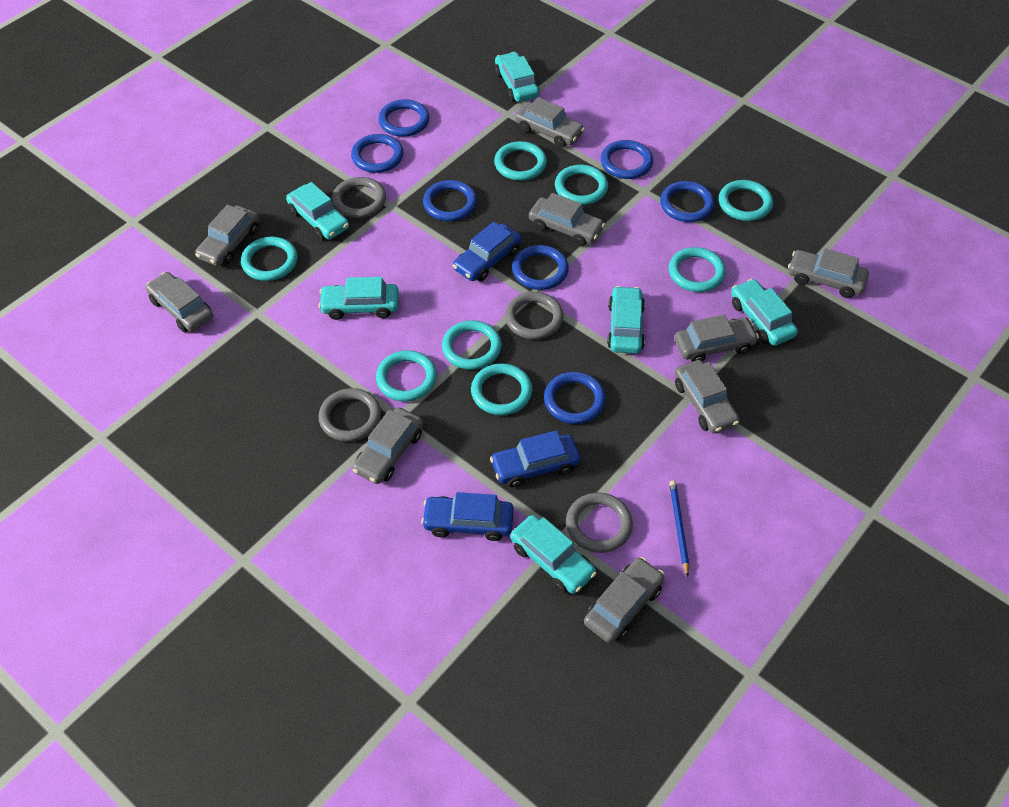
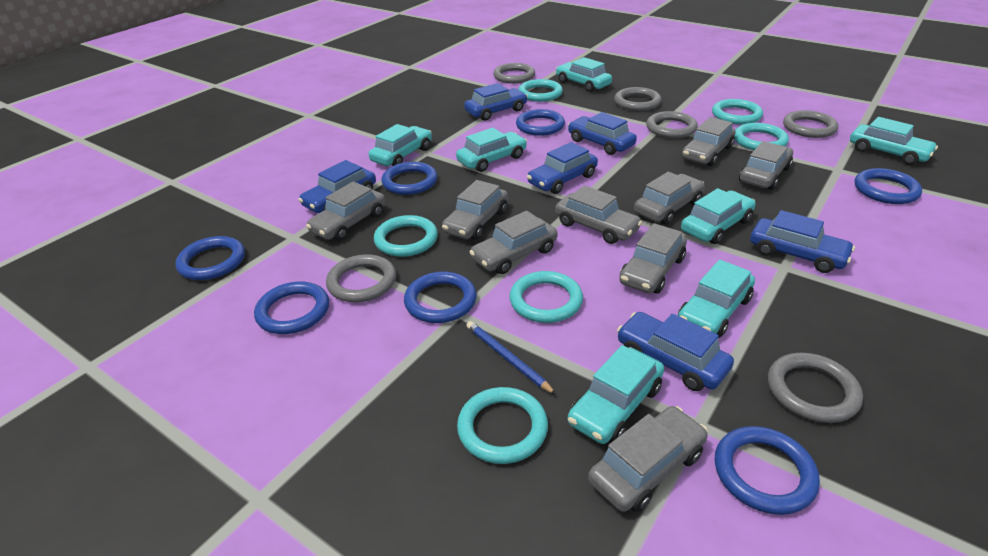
blue car: 3 -> 6
grey ring: 4 -> 6
turquoise car: 6 -> 7
turquoise ring: 8 -> 6

